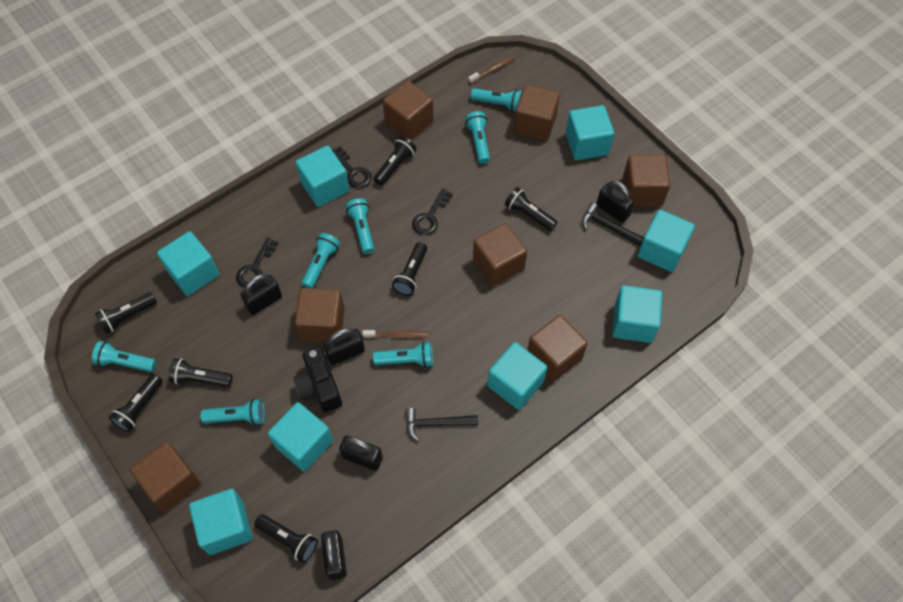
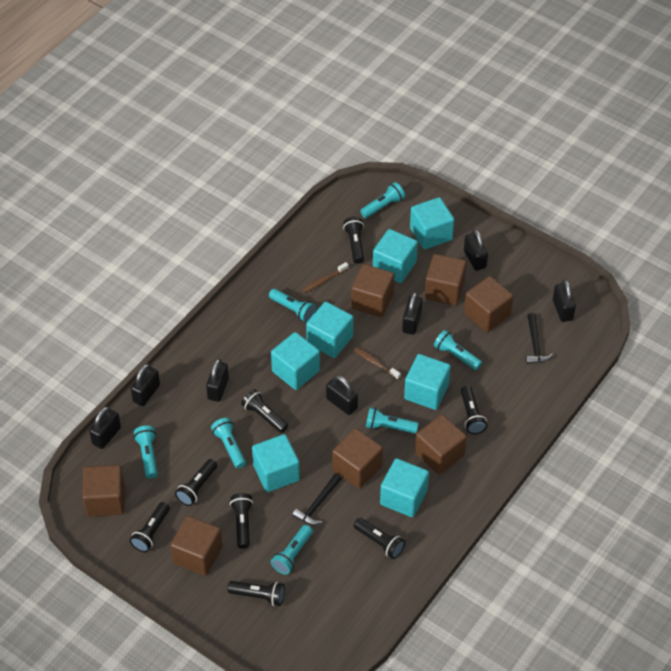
black camera: 1 -> 0
black flashlight: 7 -> 8
black key: 3 -> 0
black padlock: 5 -> 7
turquoise cube: 8 -> 7

